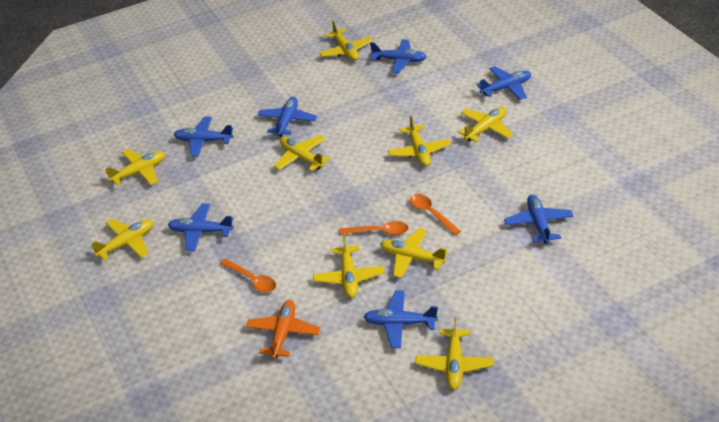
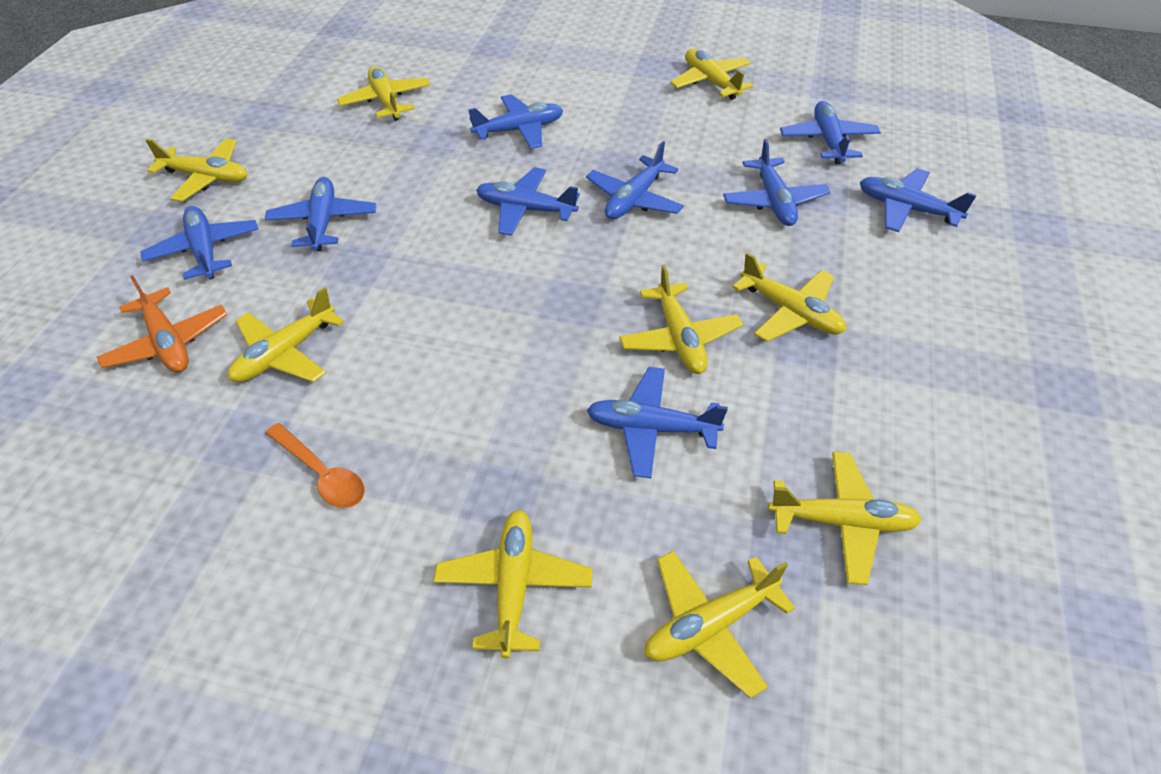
blue plane: 7 -> 9
orange spoon: 3 -> 1

